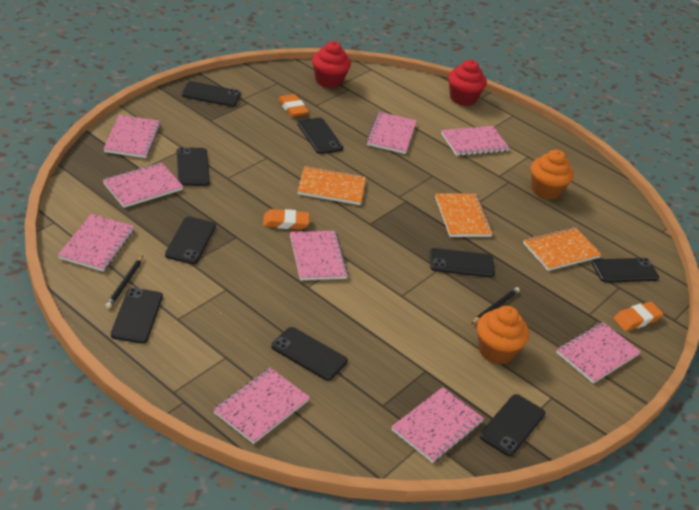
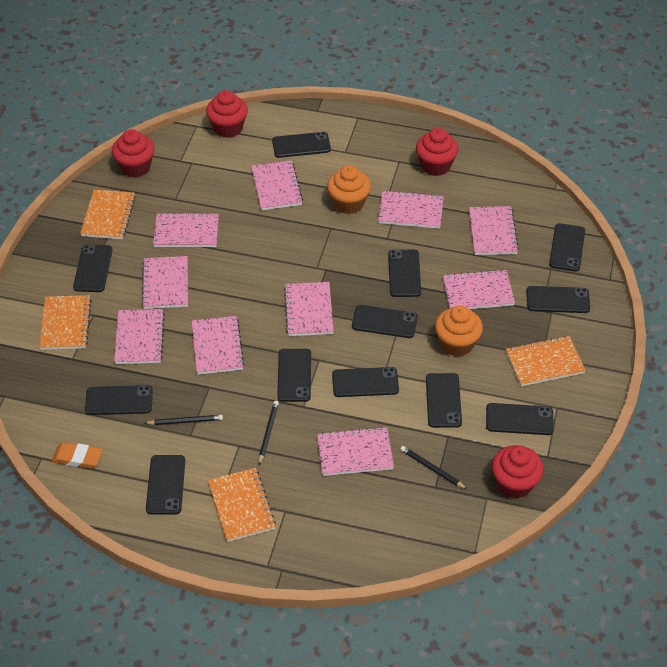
black pencil: 2 -> 3
black phone: 9 -> 12
orange eraser: 3 -> 1
orange notebook: 3 -> 4
pink notebook: 9 -> 10
red cupcake: 2 -> 4

